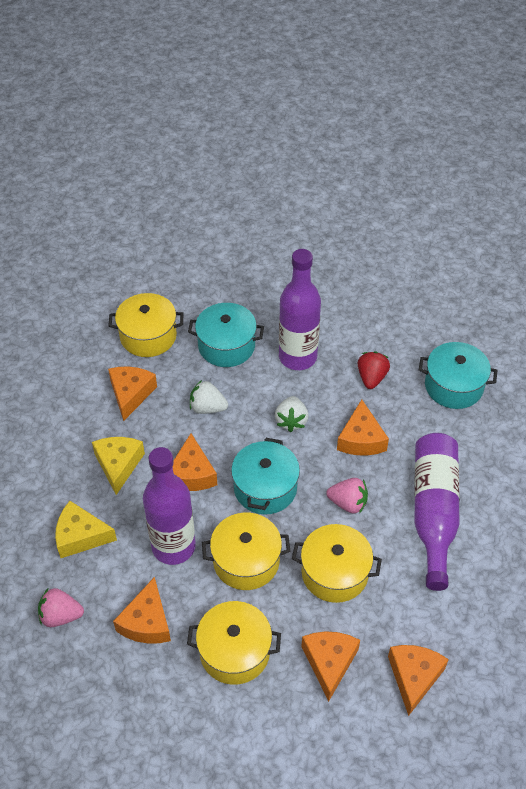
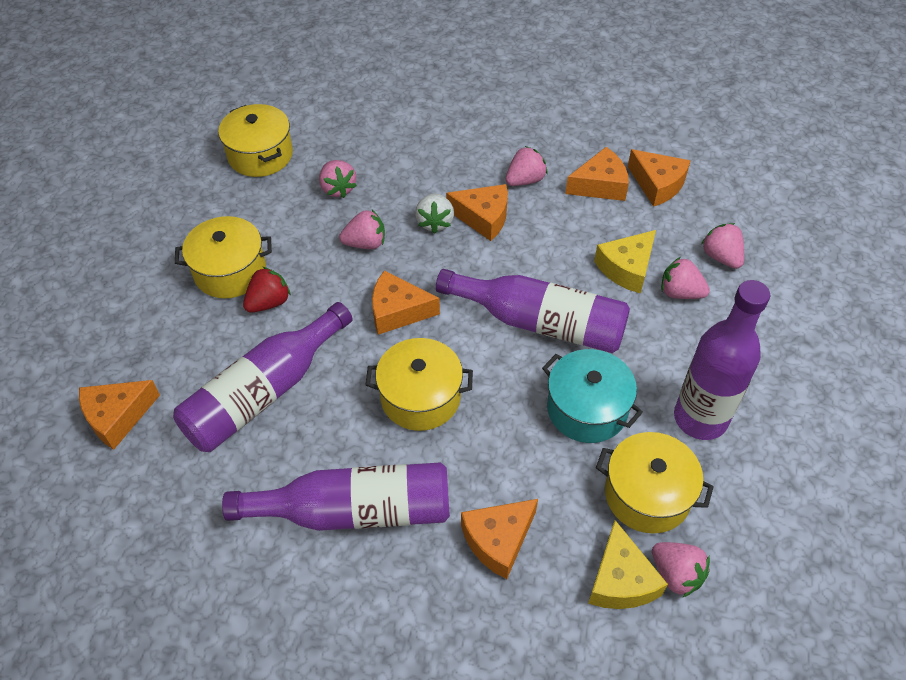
pink strawberry: 2 -> 6
purple bottle: 3 -> 4
turquoise pot: 3 -> 1
white strawberry: 2 -> 1

